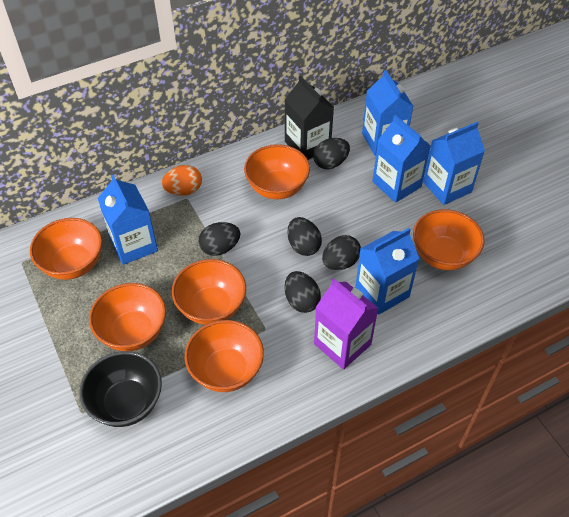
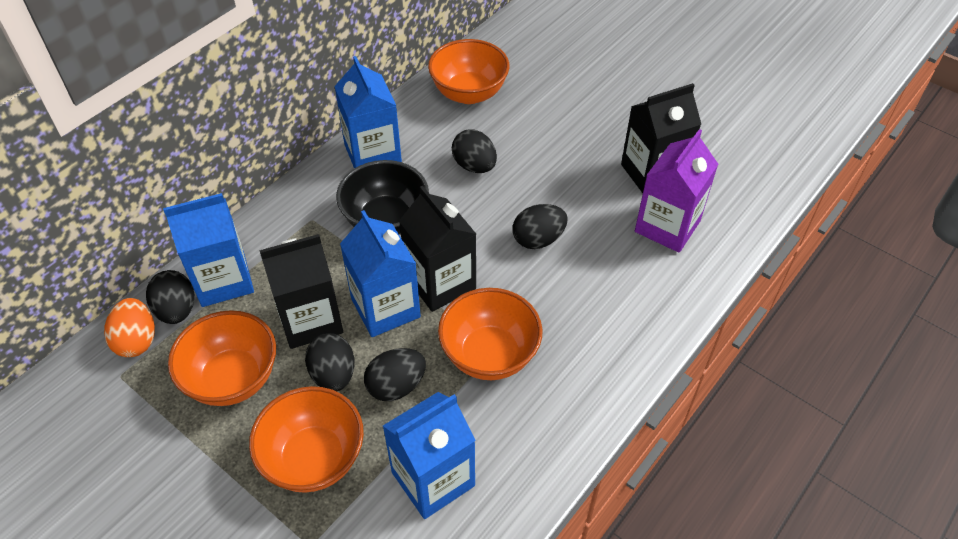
black carton: 1 -> 3
blue carton: 5 -> 4
orange bowl: 6 -> 4

